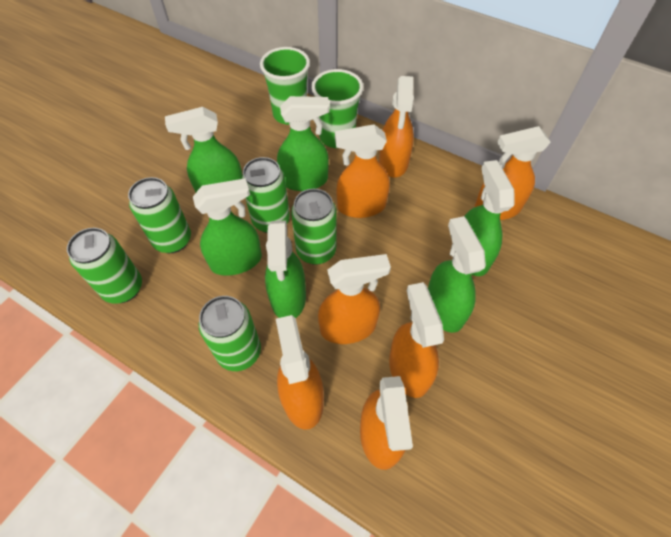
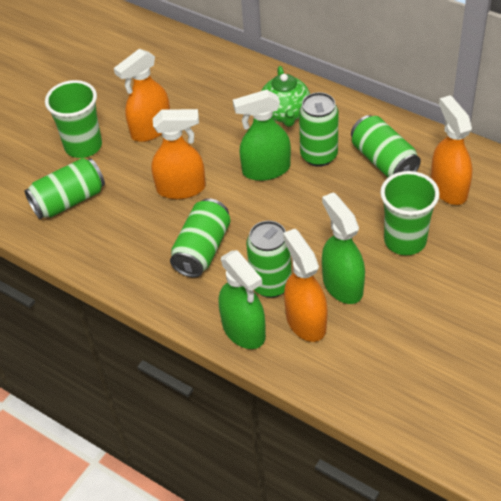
green spray bottle: 6 -> 3
green teapot: 0 -> 1
orange spray bottle: 7 -> 4

